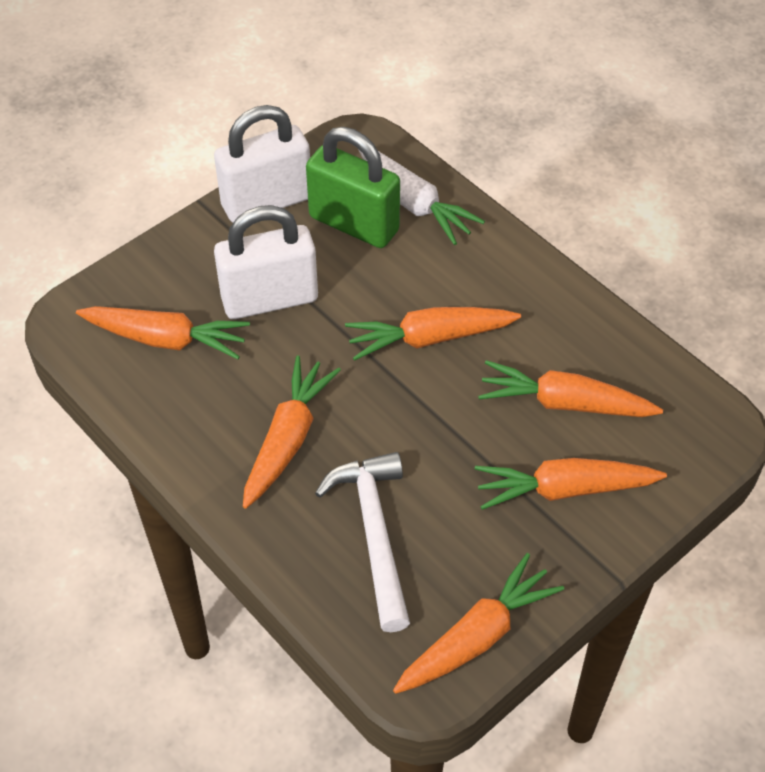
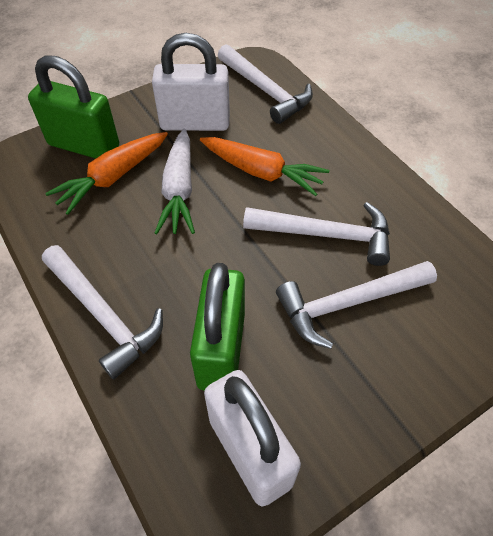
green padlock: 1 -> 2
orange carrot: 6 -> 2
white hammer: 1 -> 4

